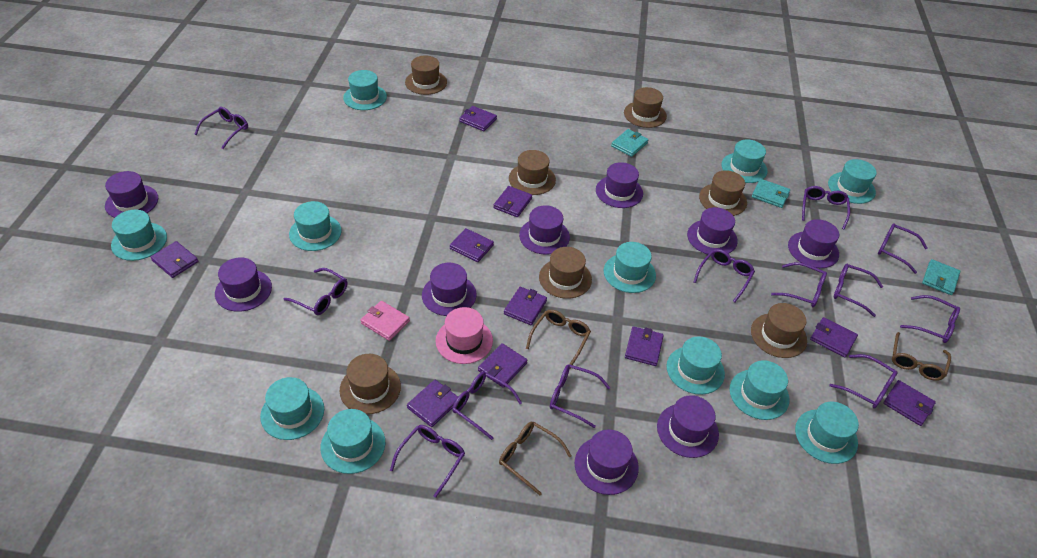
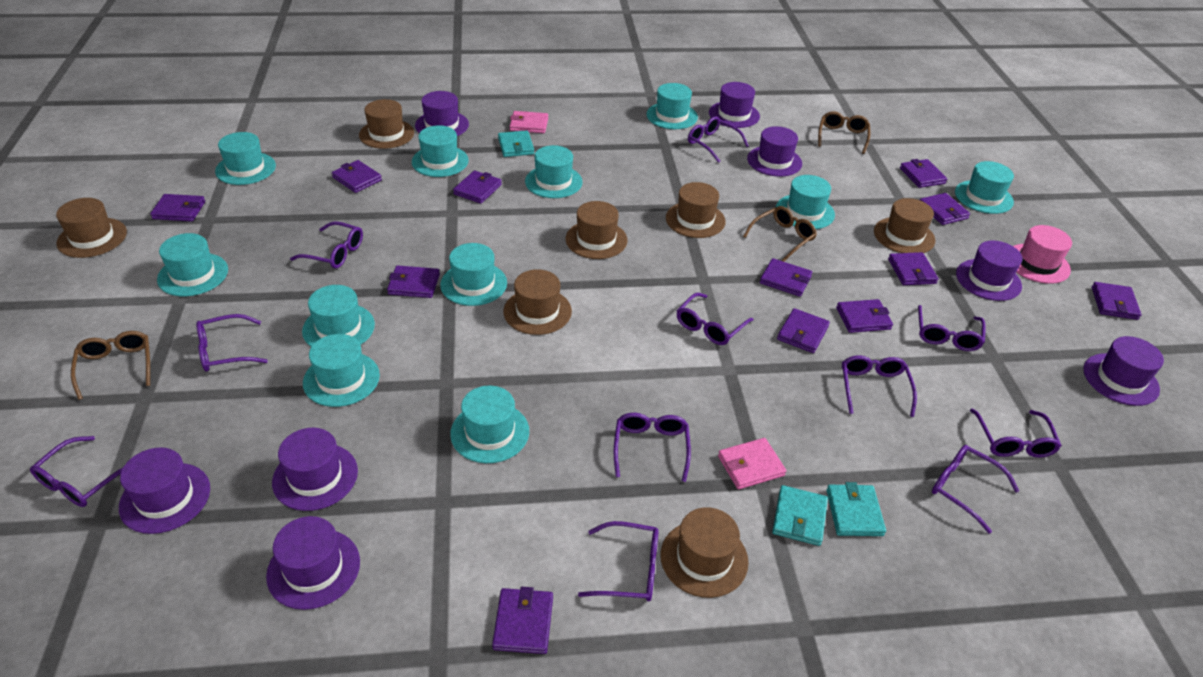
pink wallet: 1 -> 2
purple glasses: 12 -> 11
purple hat: 9 -> 8
purple wallet: 10 -> 12

